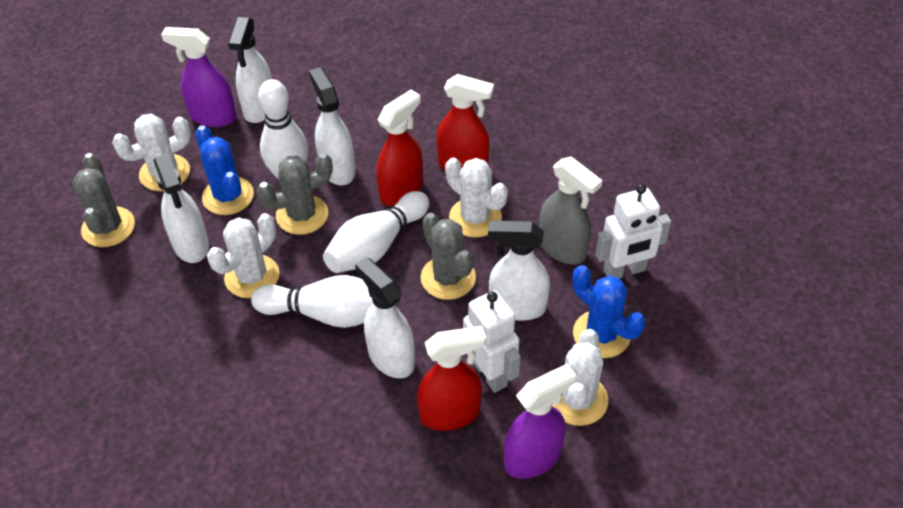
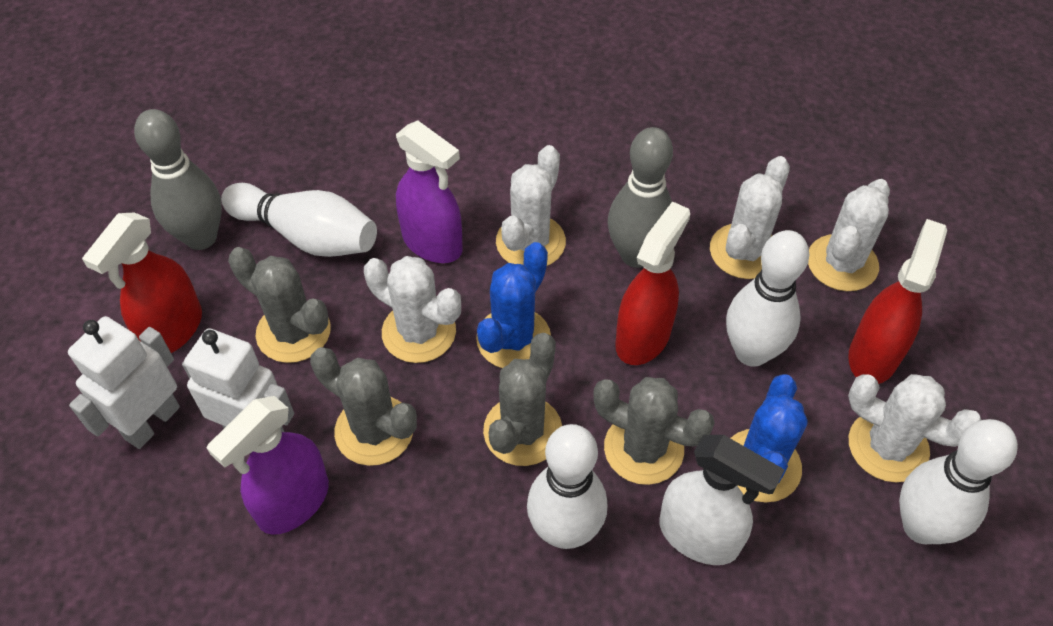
grey bowling pin: 0 -> 2
grey cactus: 3 -> 4
grey spray bottle: 1 -> 0
white bowling pin: 3 -> 4
white cactus: 4 -> 5
white spray bottle: 5 -> 1

